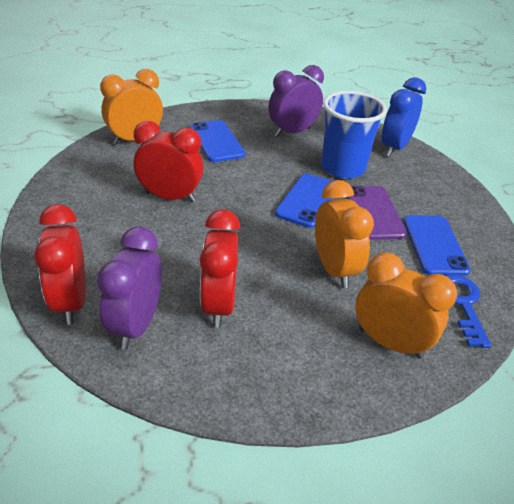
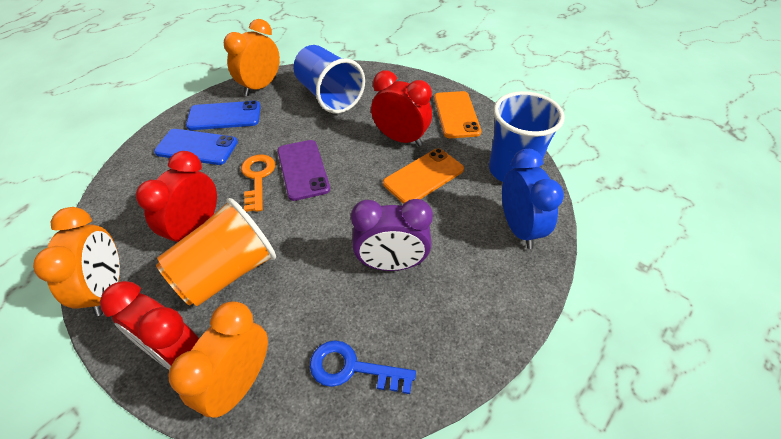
blue cup: 1 -> 2
blue phone: 3 -> 2
orange cup: 0 -> 1
orange key: 0 -> 1
orange phone: 0 -> 2
purple clock: 2 -> 1

